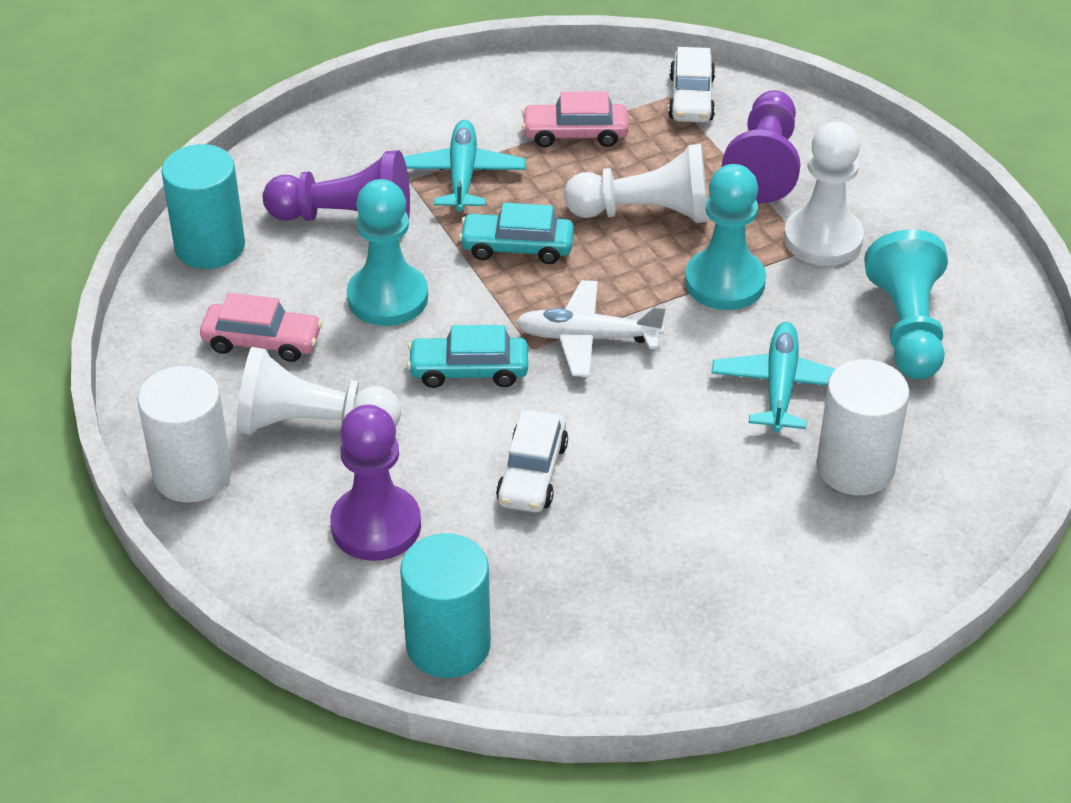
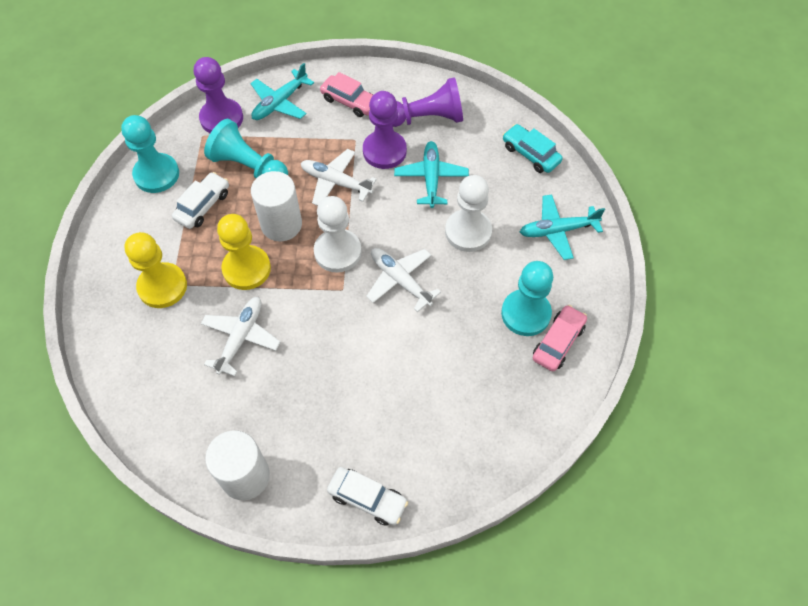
turquoise car: 2 -> 1
turquoise cylinder: 2 -> 0
turquoise plane: 2 -> 3
white pawn: 3 -> 2
white plane: 1 -> 3
yellow pawn: 0 -> 2

